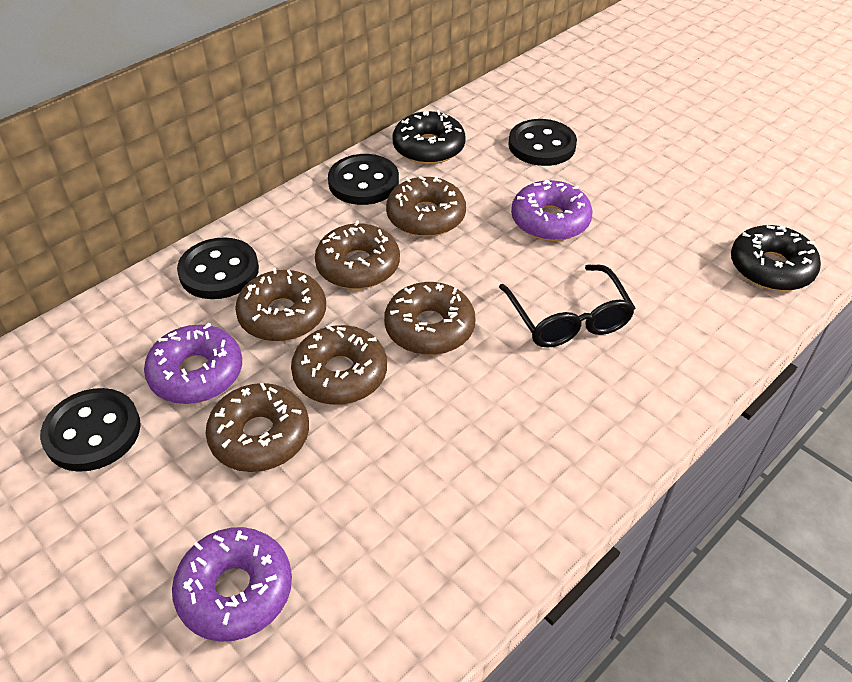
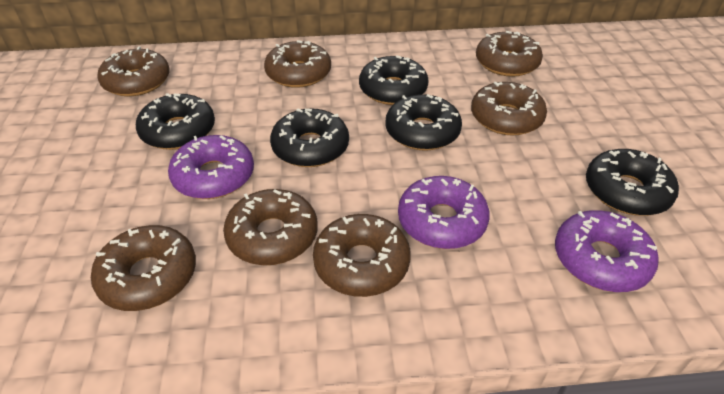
black button: 4 -> 0
black donut: 2 -> 5
black glasses: 1 -> 0
brown donut: 6 -> 7

